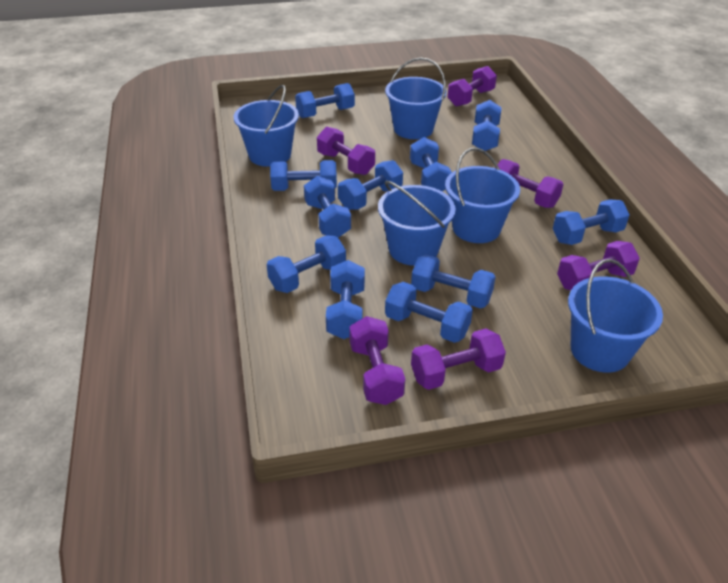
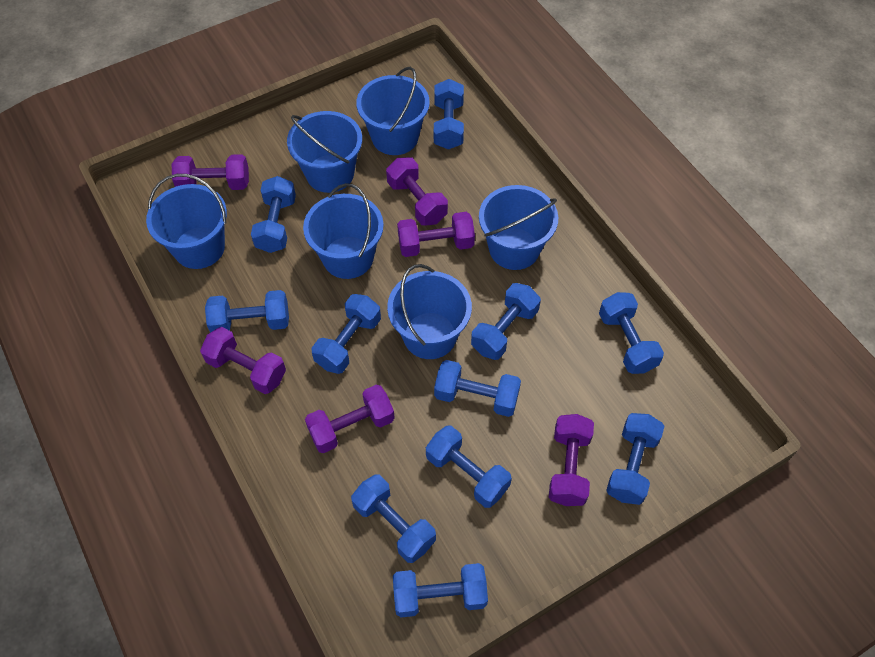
blue bucket: 5 -> 6

